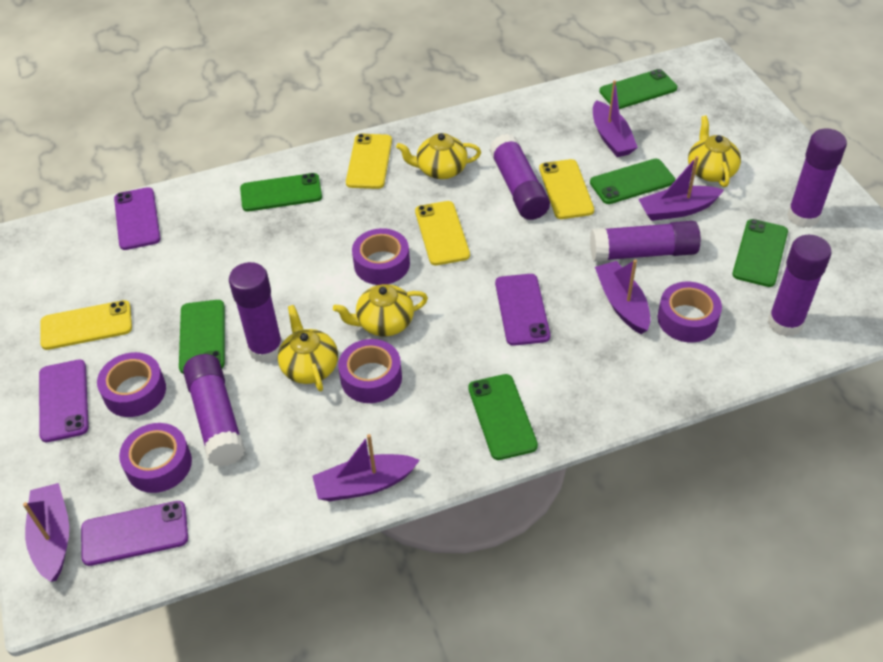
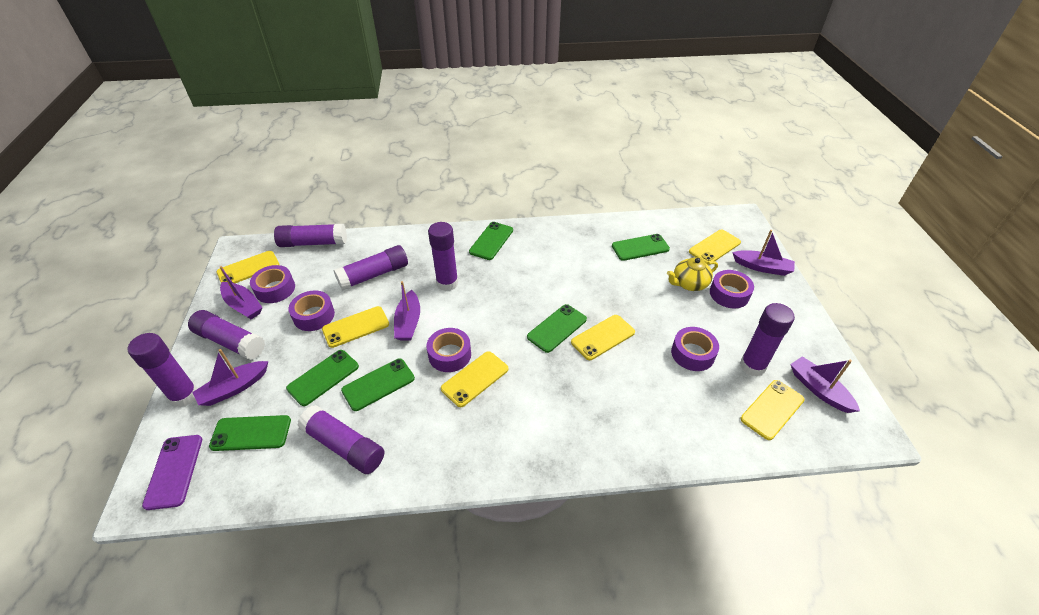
purple glue stick: 6 -> 7
purple phone: 4 -> 1
yellow phone: 4 -> 6
yellow teapot: 4 -> 1

